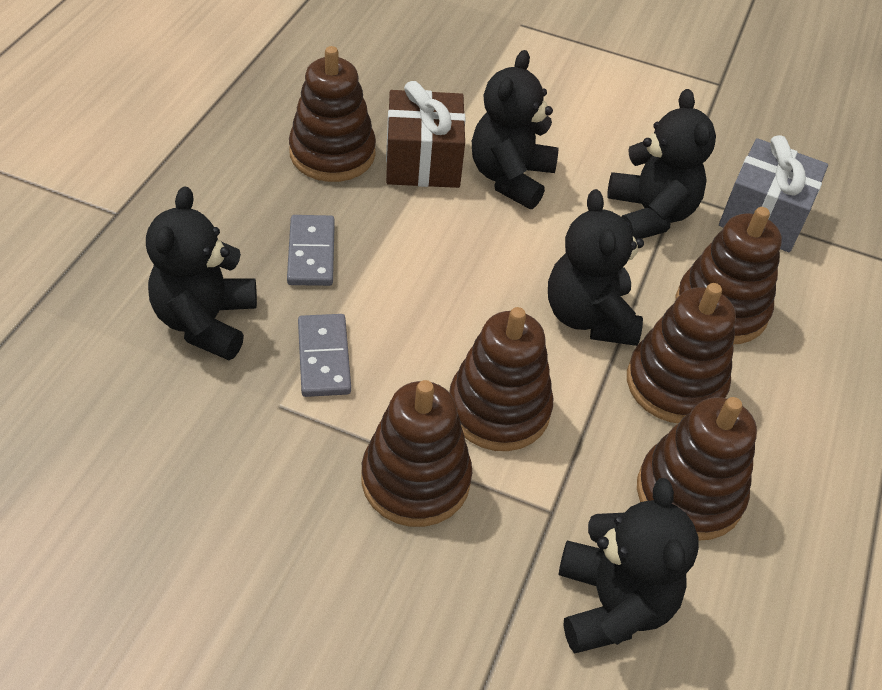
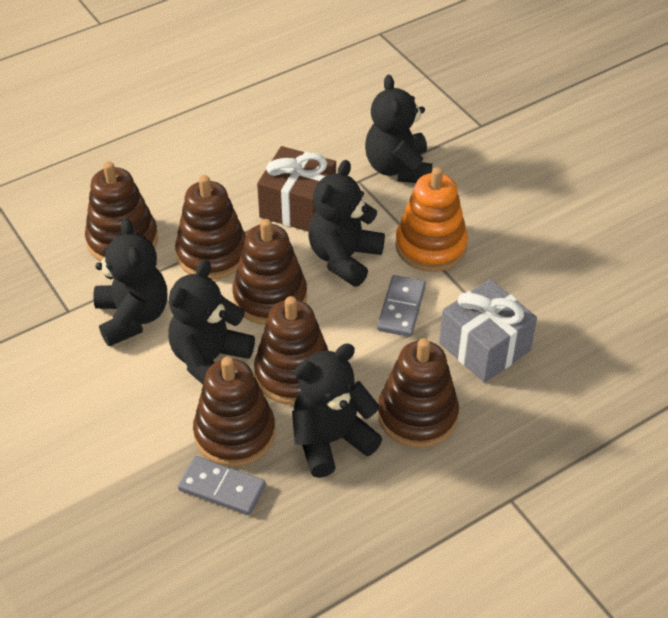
orange stacking toy: 0 -> 1

